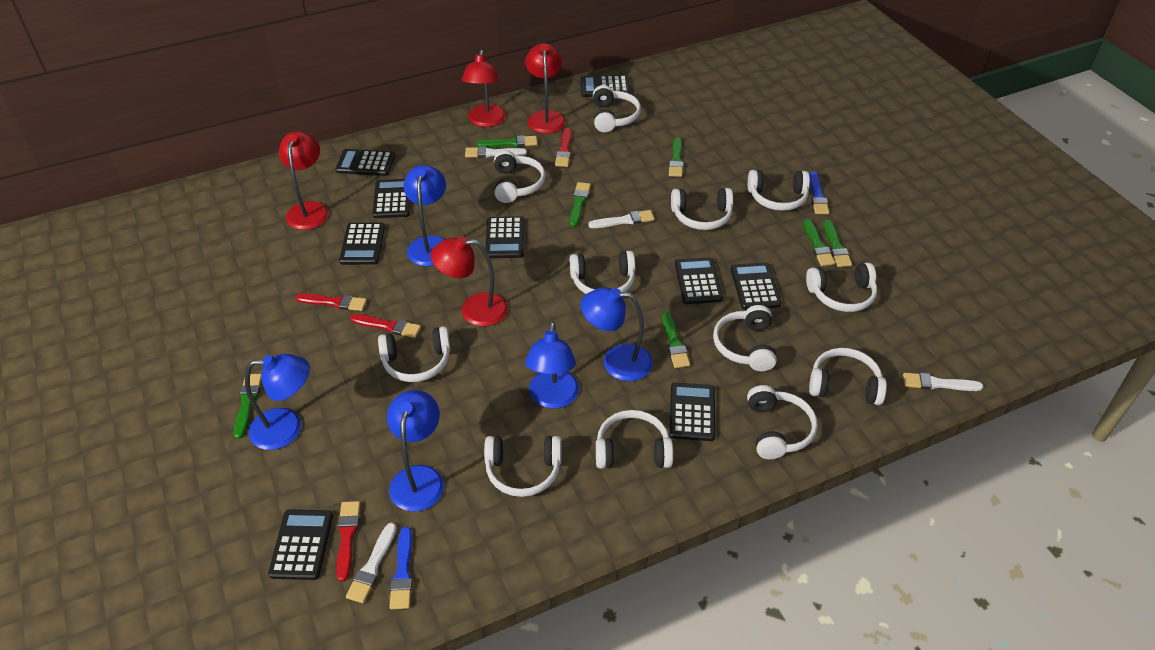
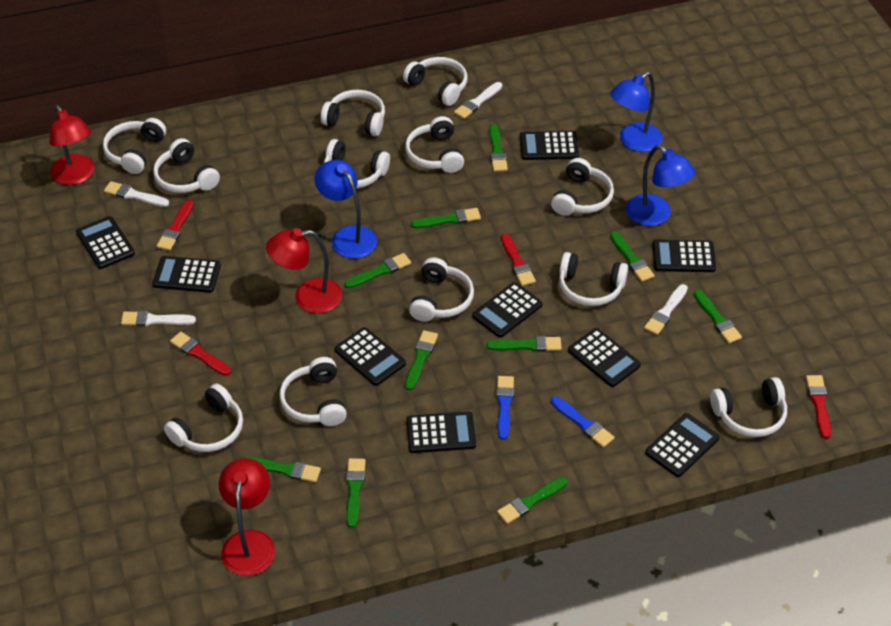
blue lamp: 5 -> 3
green brush: 7 -> 10
red lamp: 4 -> 3

